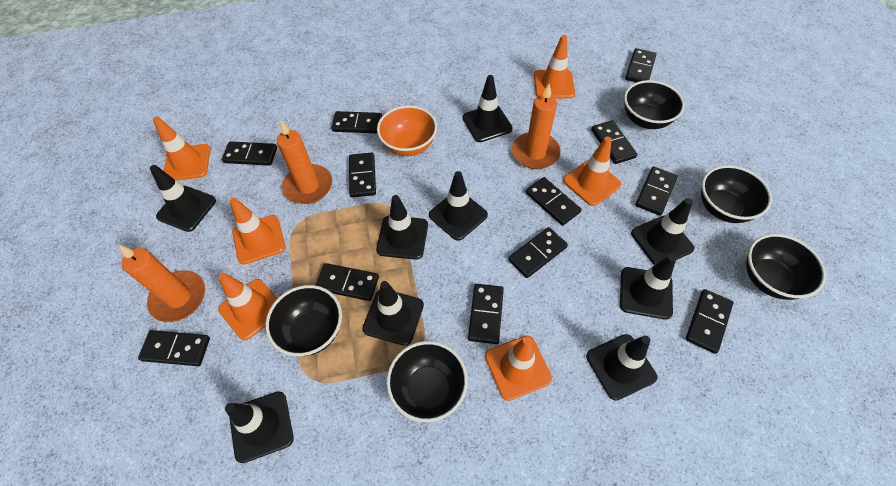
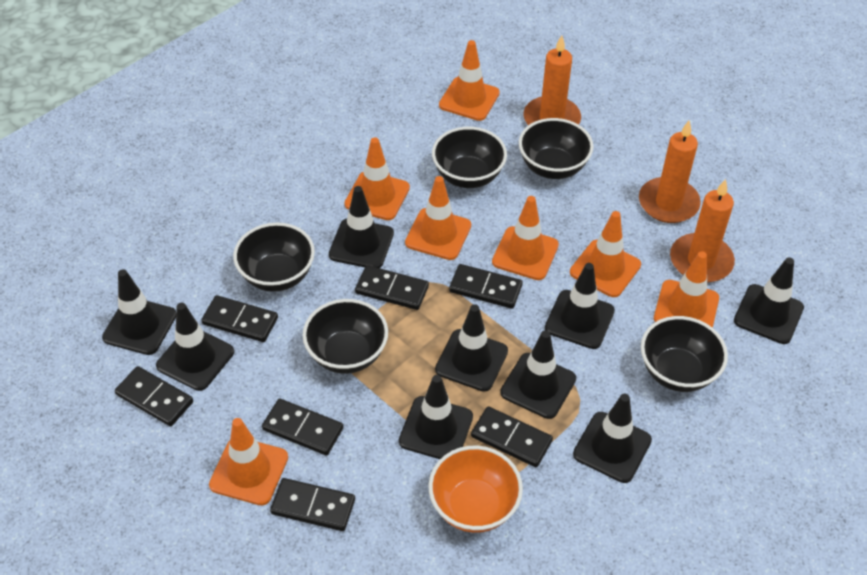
black domino: 12 -> 7
orange traffic cone: 6 -> 7

